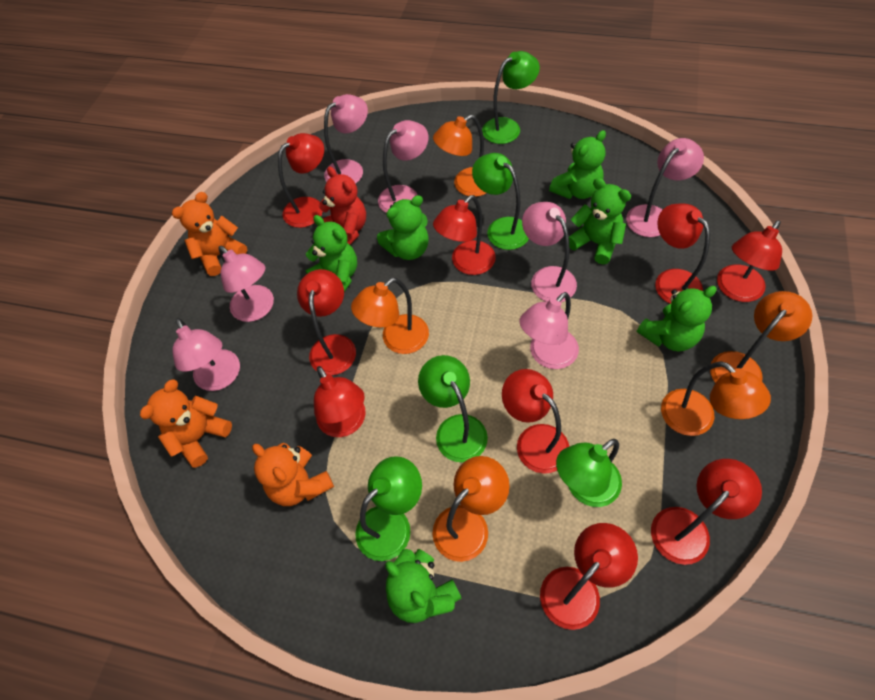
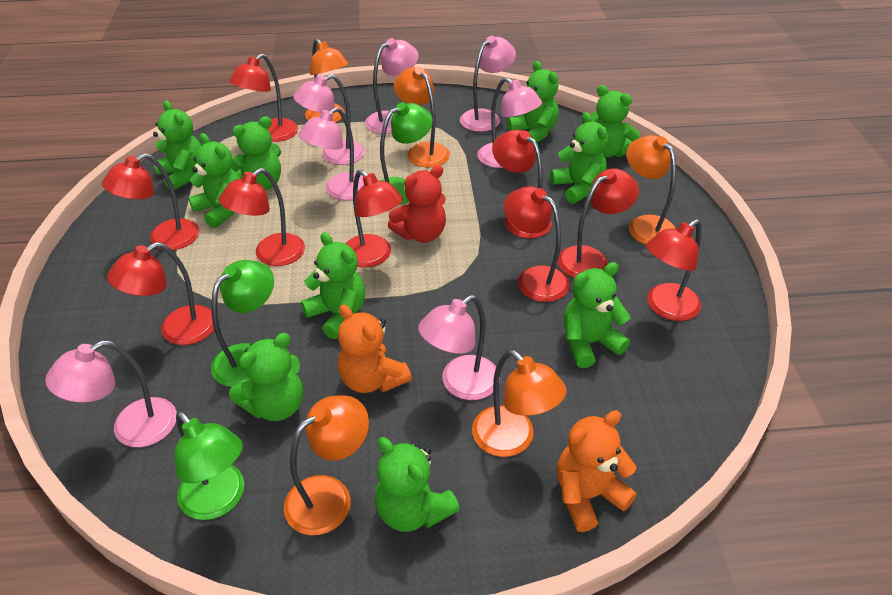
green lamp: 5 -> 3
green teddy bear: 6 -> 10
orange teddy bear: 3 -> 2

